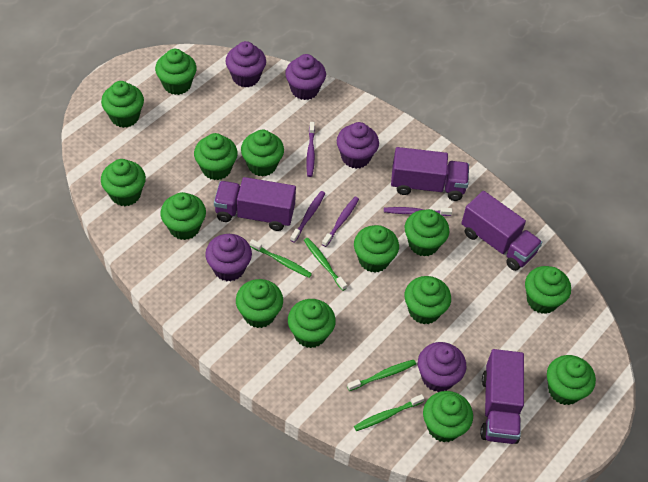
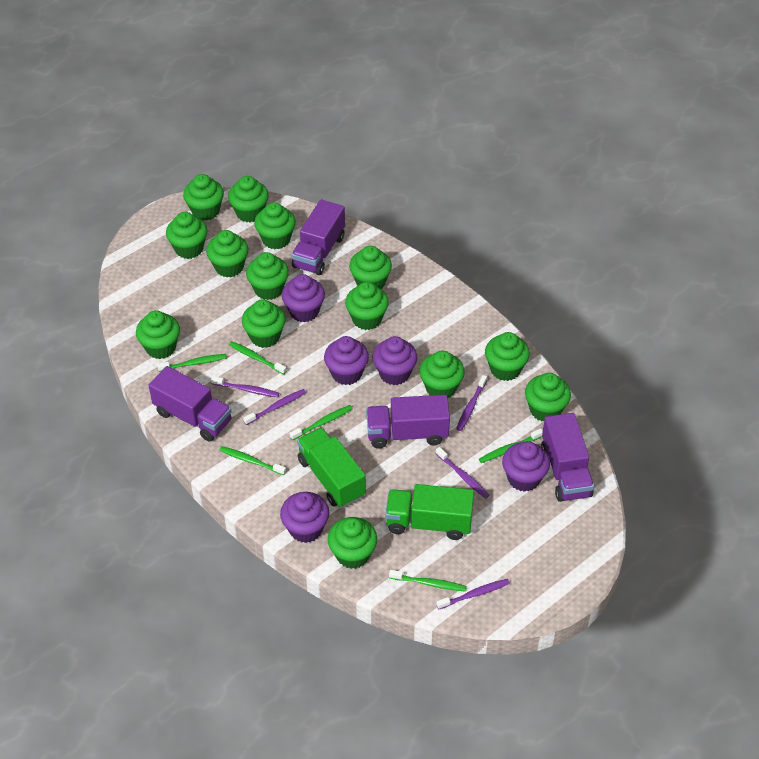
green toothbrush: 4 -> 6
green truck: 0 -> 2
purple toothbrush: 4 -> 5

